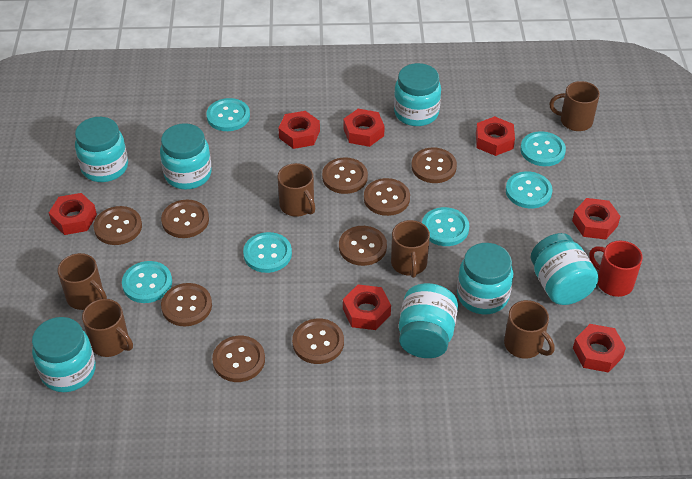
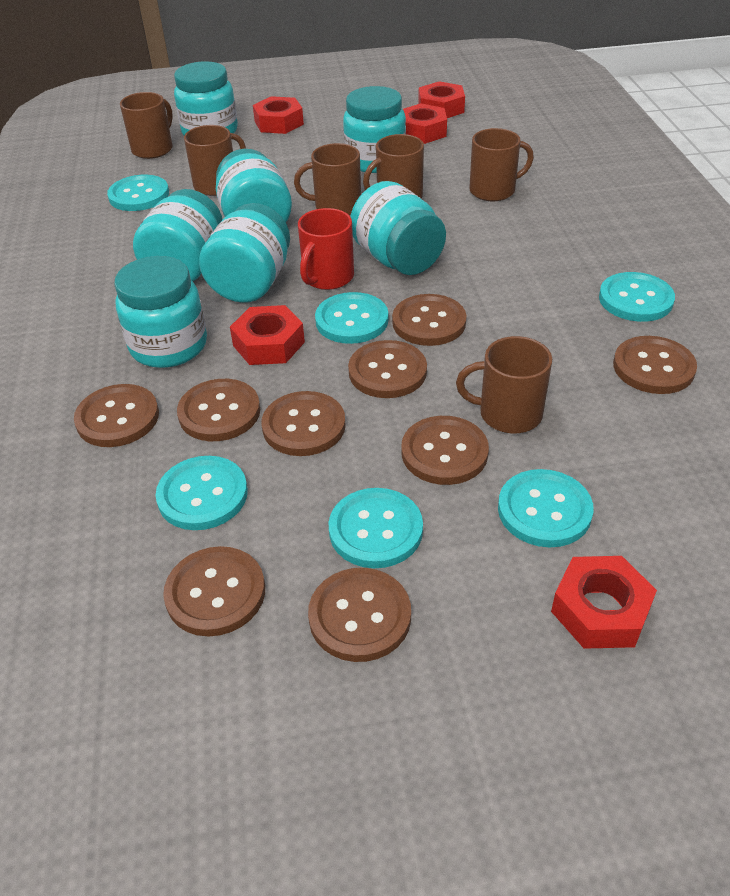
red nut: 7 -> 5

